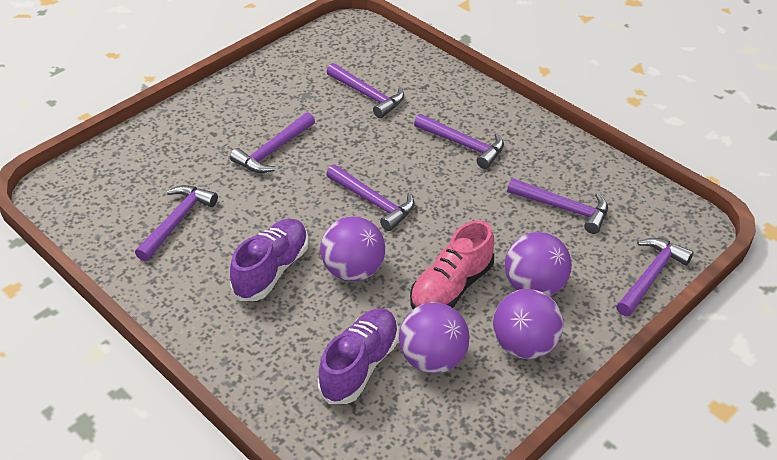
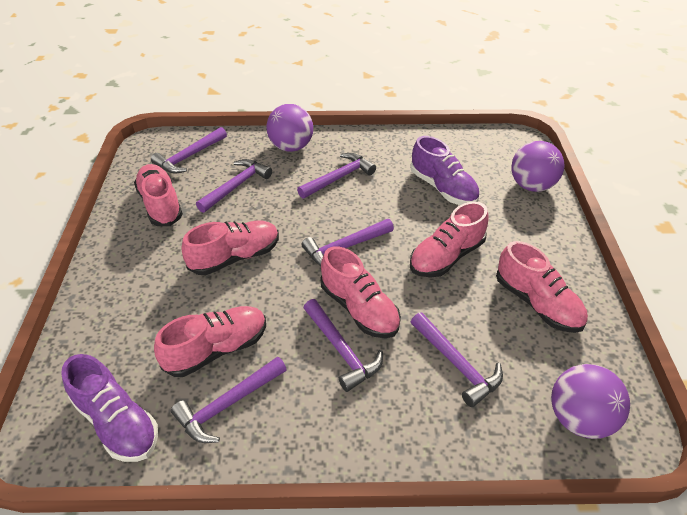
pink shoe: 1 -> 6
purple ball: 4 -> 3

